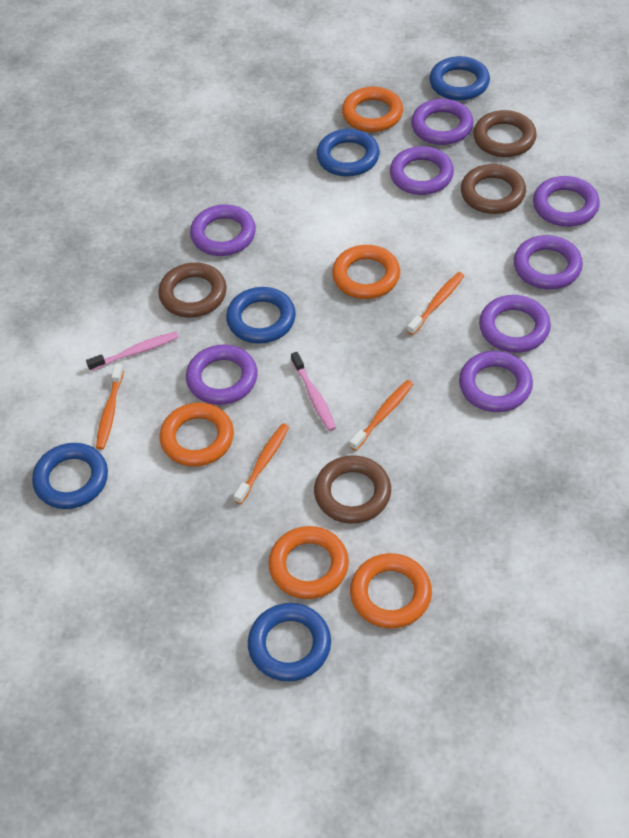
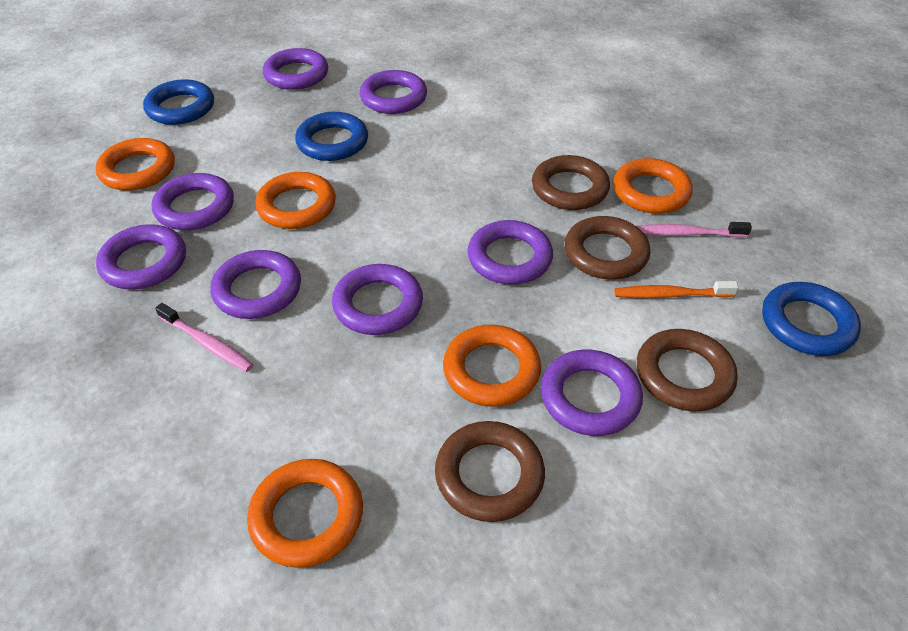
blue ring: 5 -> 3
orange toothbrush: 4 -> 1

